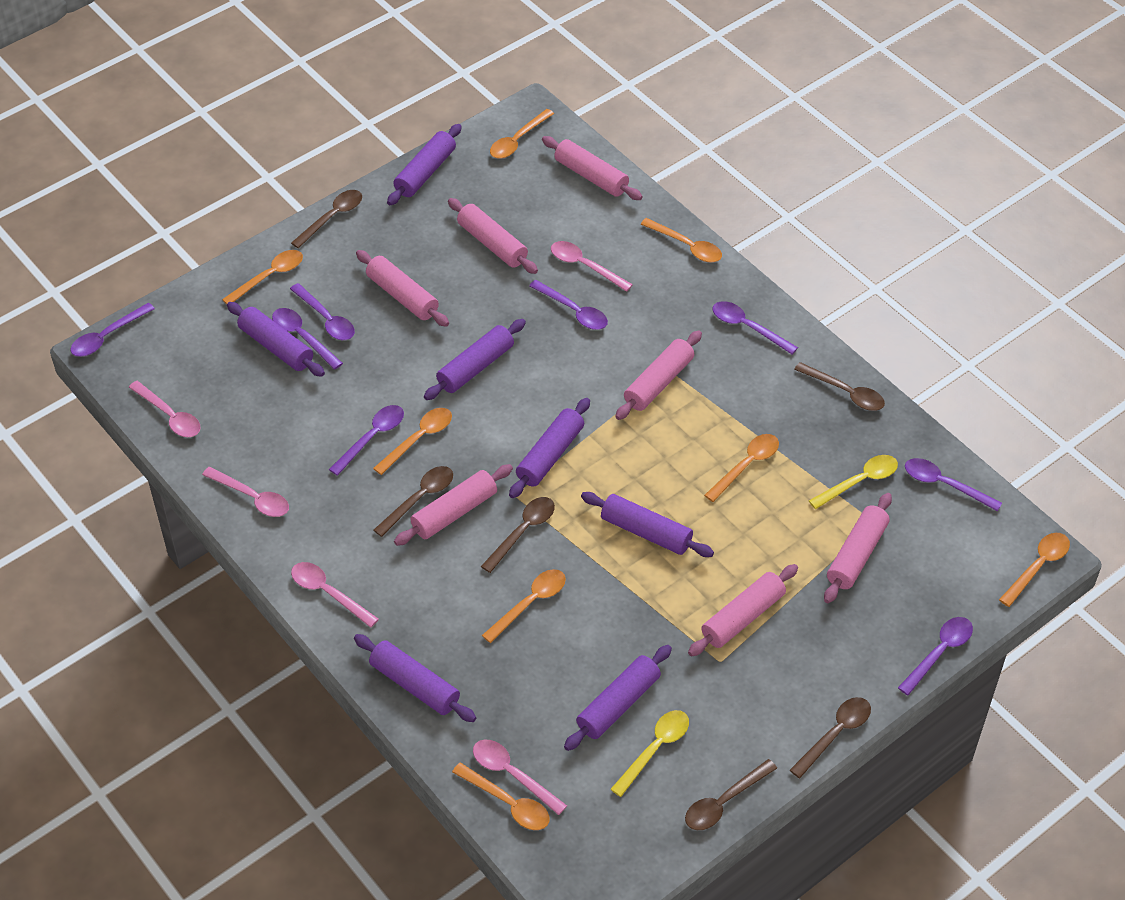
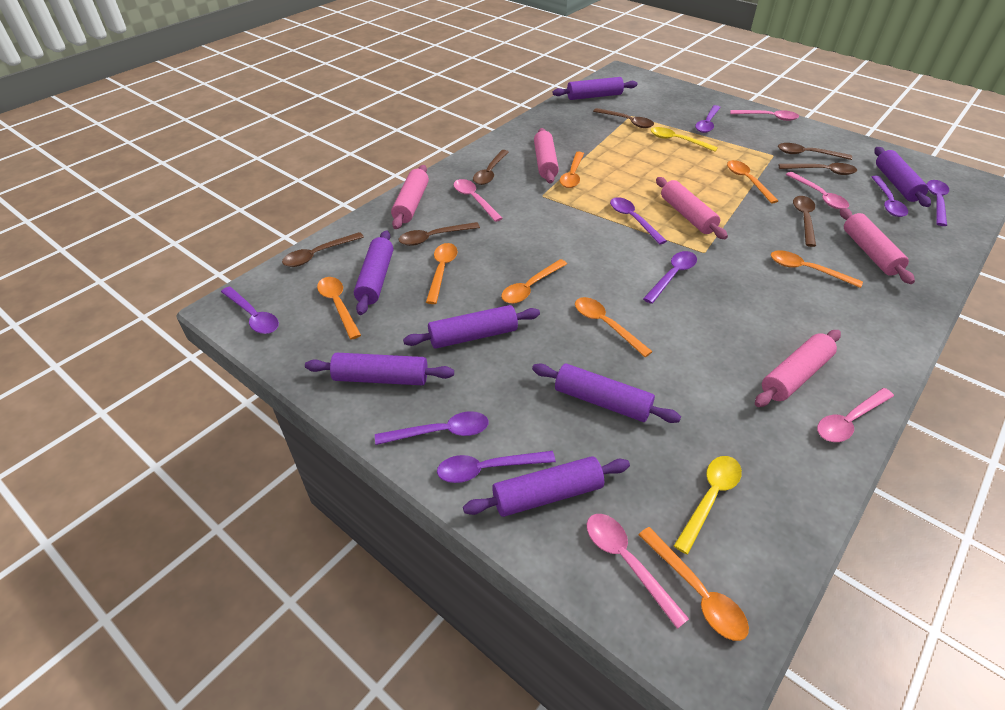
brown spoon: 6 -> 7
pink rolling pin: 7 -> 5

